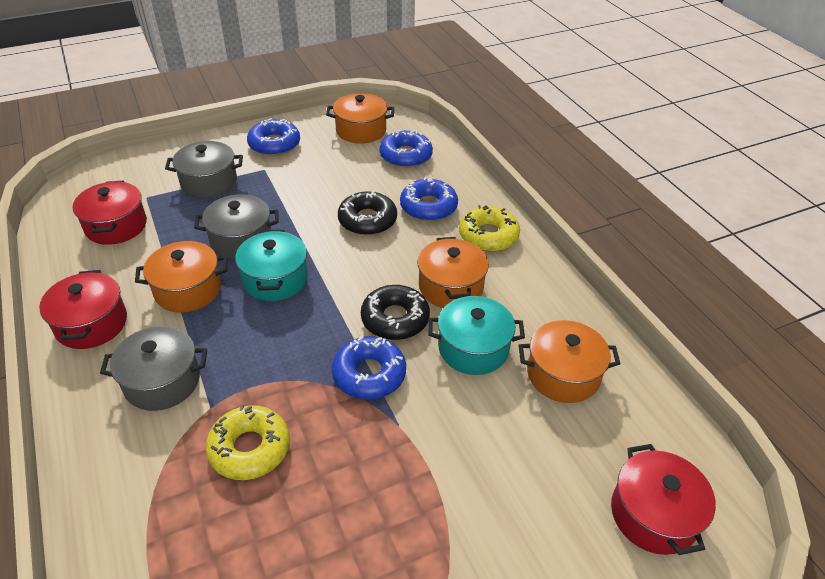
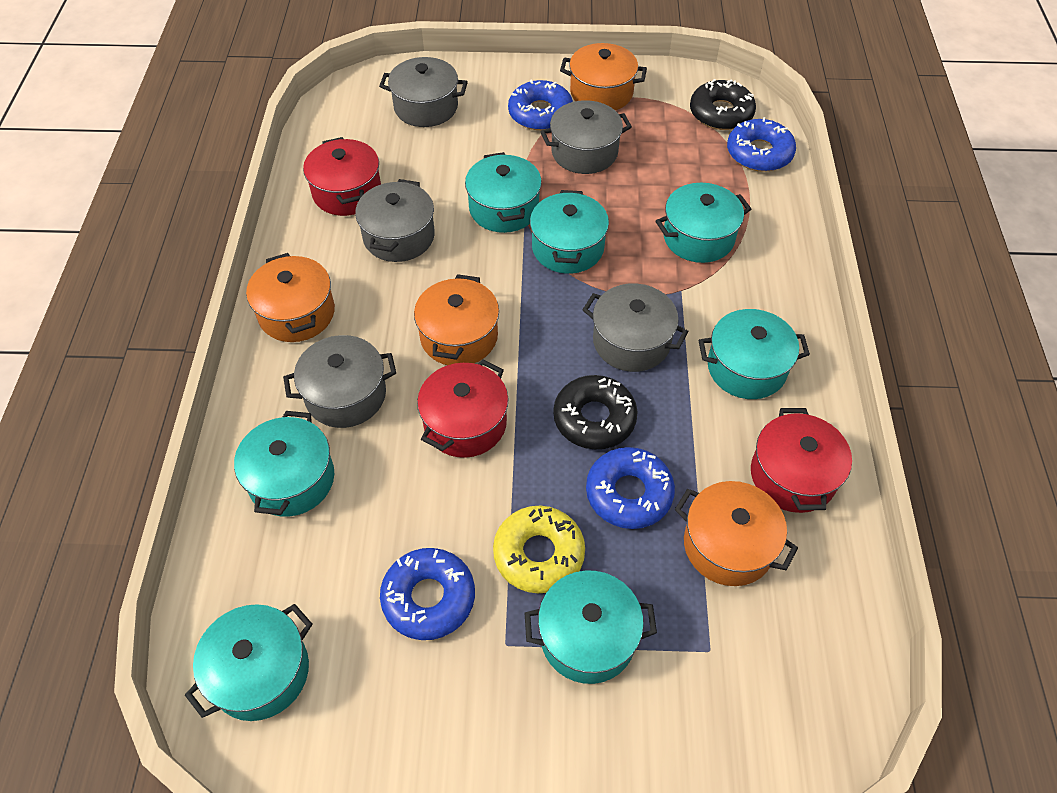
grey pot: 3 -> 5
turquoise pot: 2 -> 7
yellow donut: 2 -> 1

